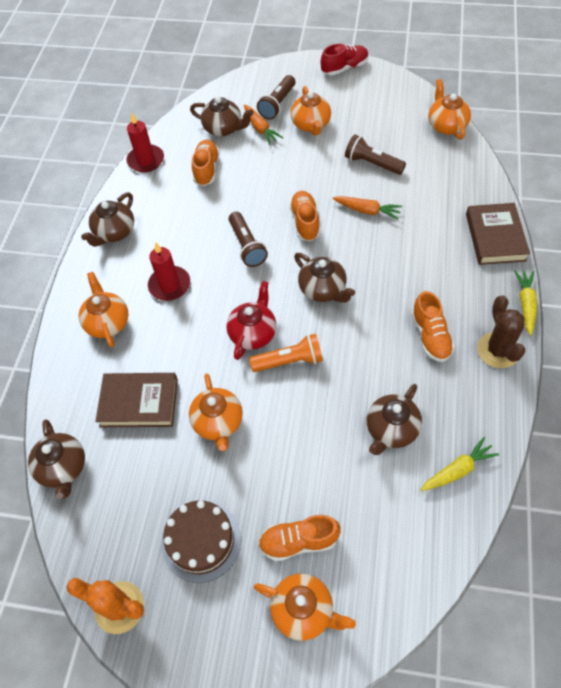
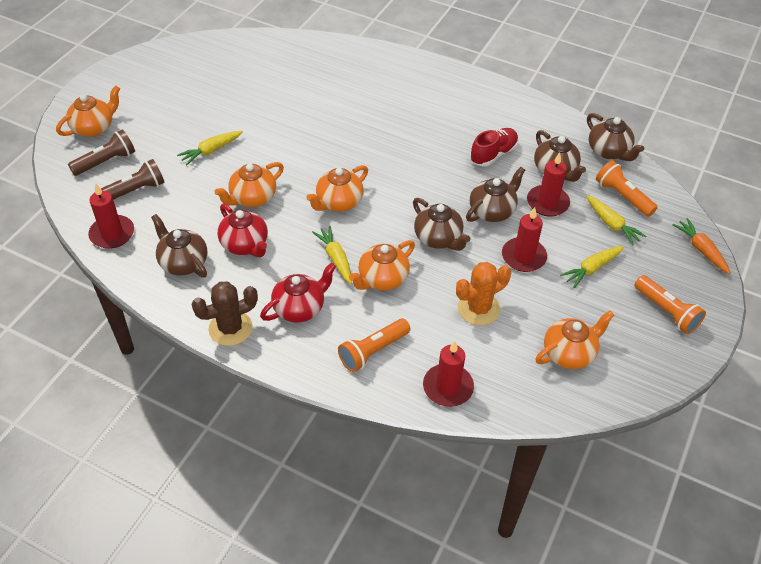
brown book: 2 -> 0
brown cake: 1 -> 0
brown flashlight: 3 -> 2
orange carrot: 2 -> 1
orange flashlight: 1 -> 3
orange shoe: 4 -> 0
red candle: 2 -> 4
red teapot: 1 -> 2
yellow carrot: 2 -> 4

